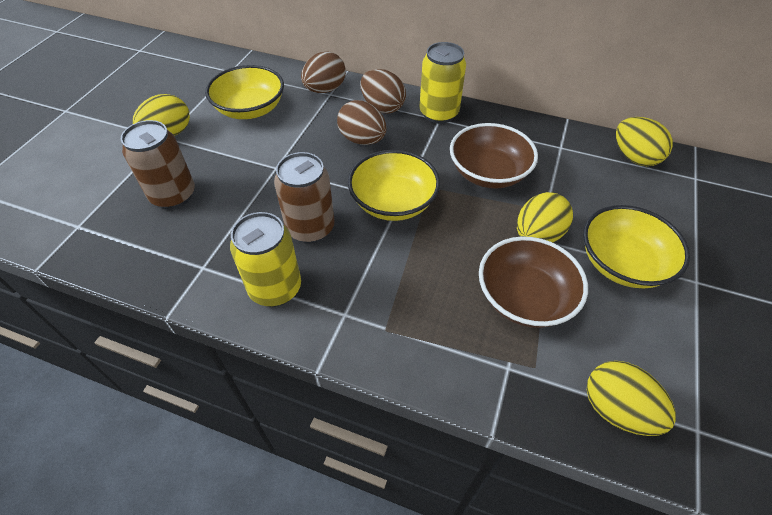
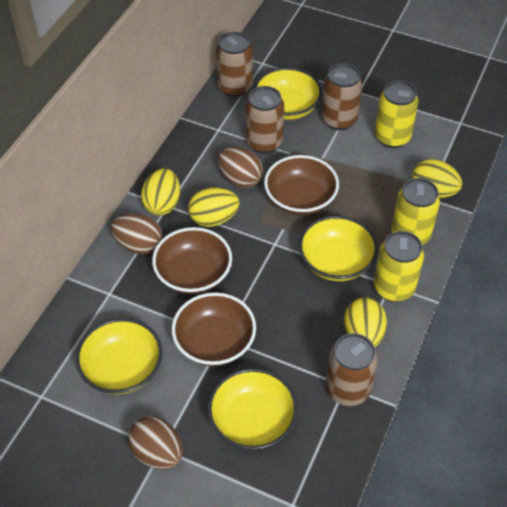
brown bowl: 2 -> 3
brown can: 2 -> 4
yellow bowl: 3 -> 4
yellow can: 2 -> 3

